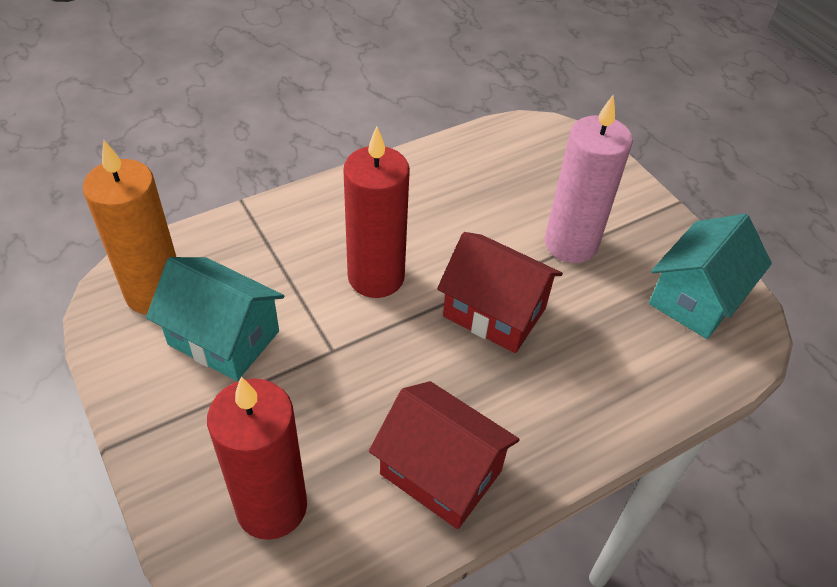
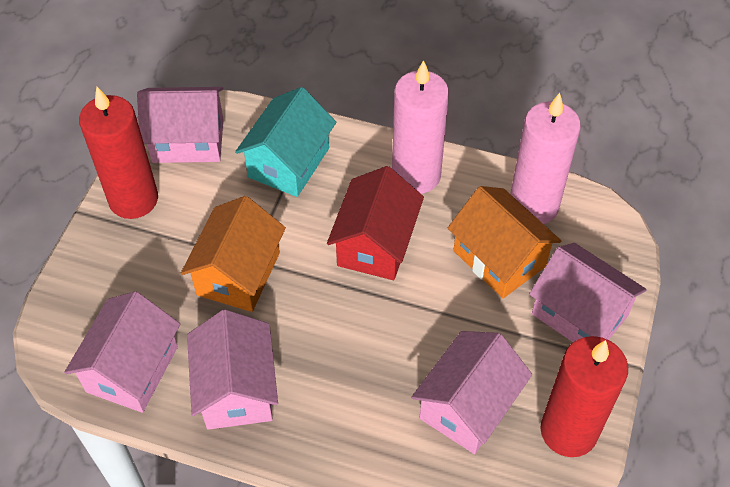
orange candle: 1 -> 0
orange house: 0 -> 2
pink candle: 1 -> 2
pink house: 0 -> 5
red house: 2 -> 1
turquoise house: 2 -> 1

